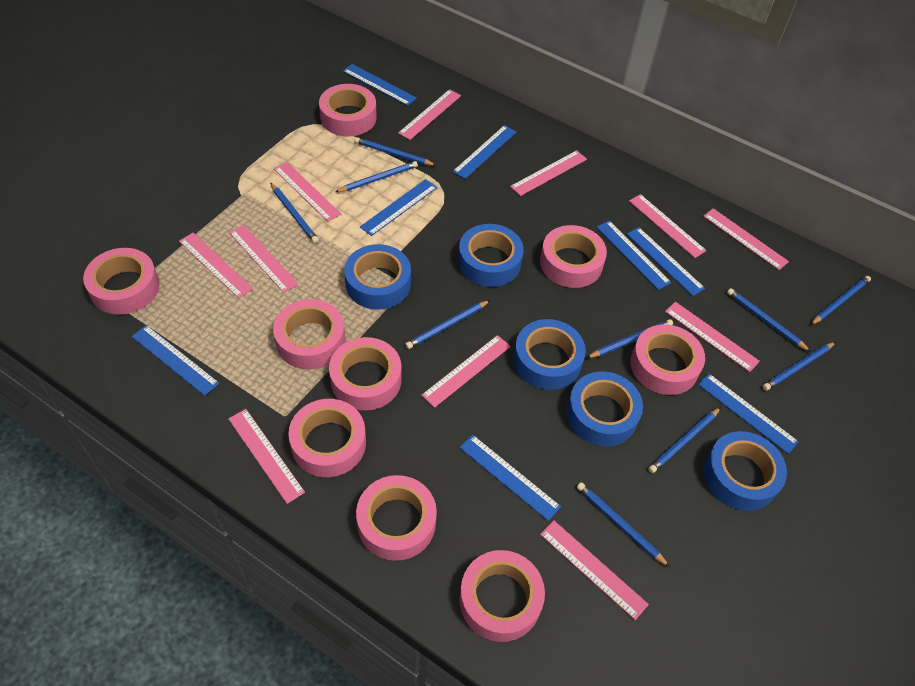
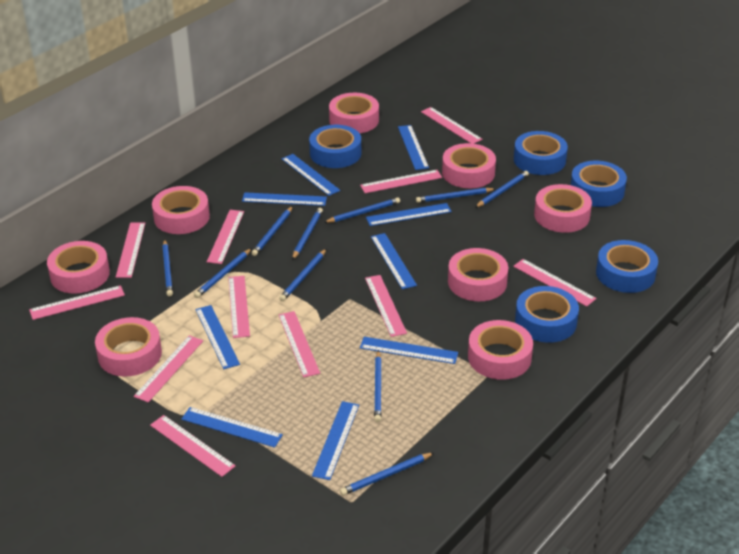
blue ruler: 8 -> 9
pink tape: 9 -> 8

